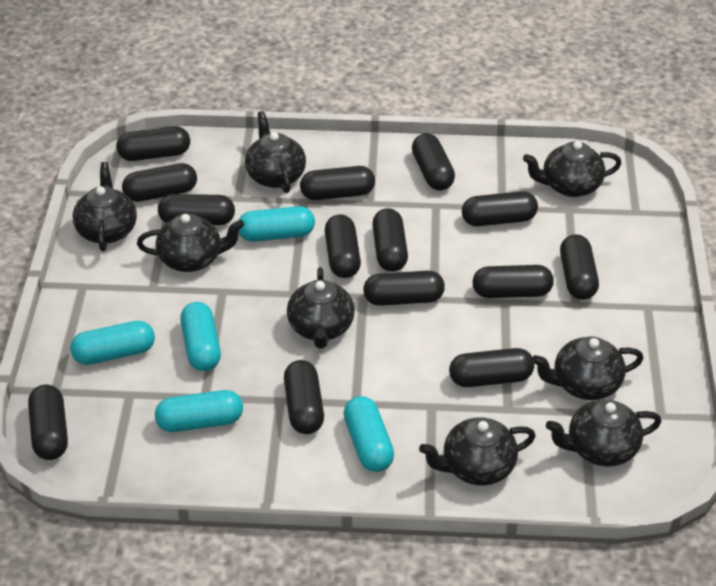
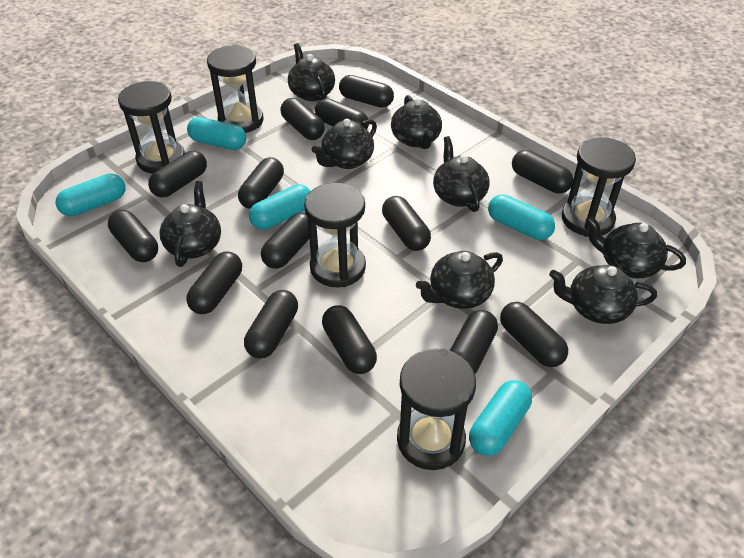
black hourglass: 0 -> 5

